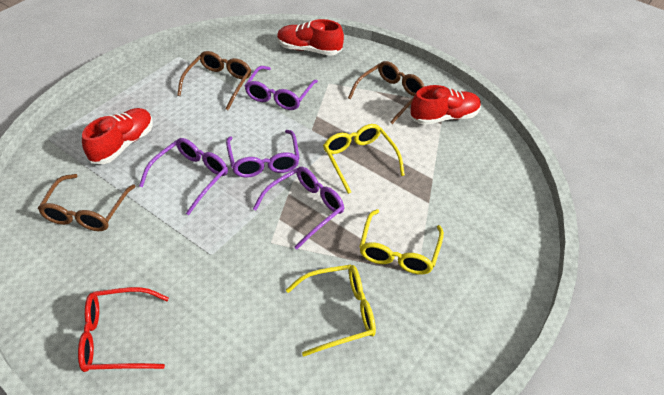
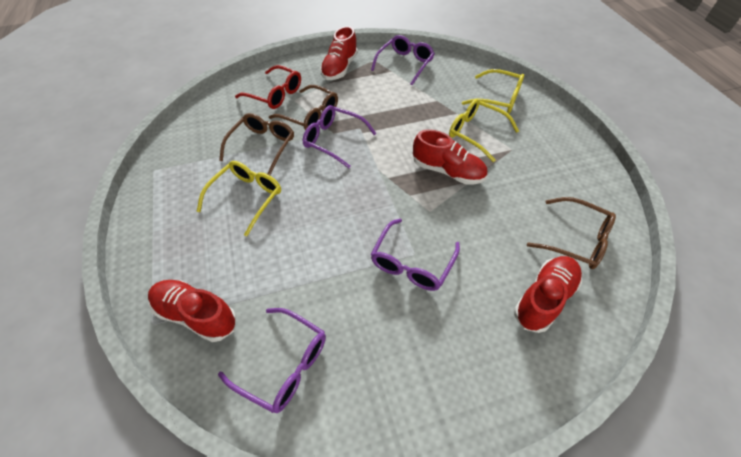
red shoe: 3 -> 4

